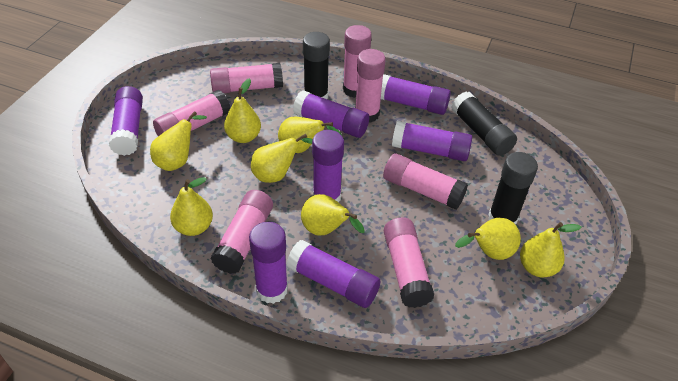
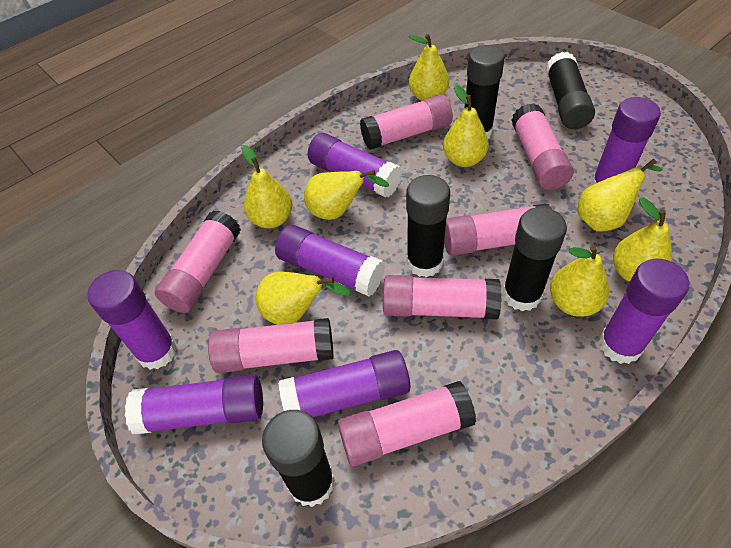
black glue stick: 3 -> 5

